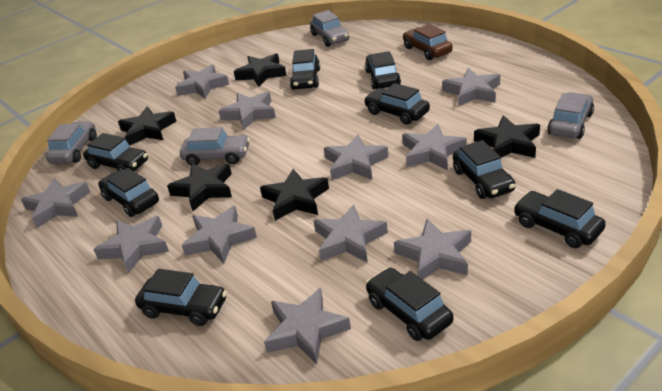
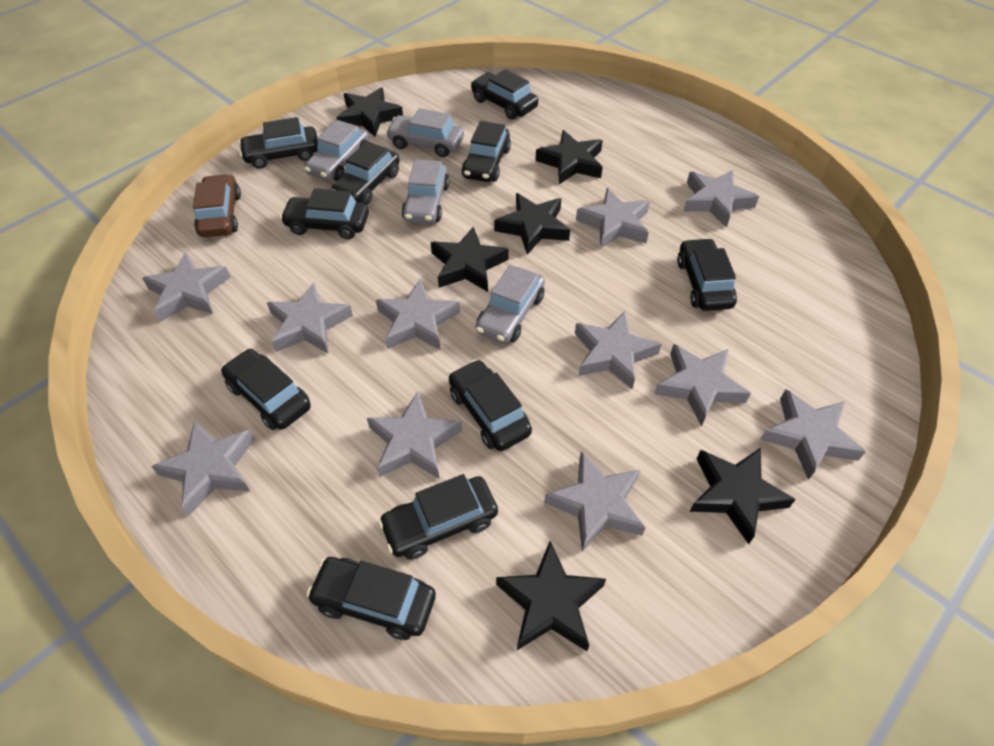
black car: 9 -> 10
black star: 5 -> 6

